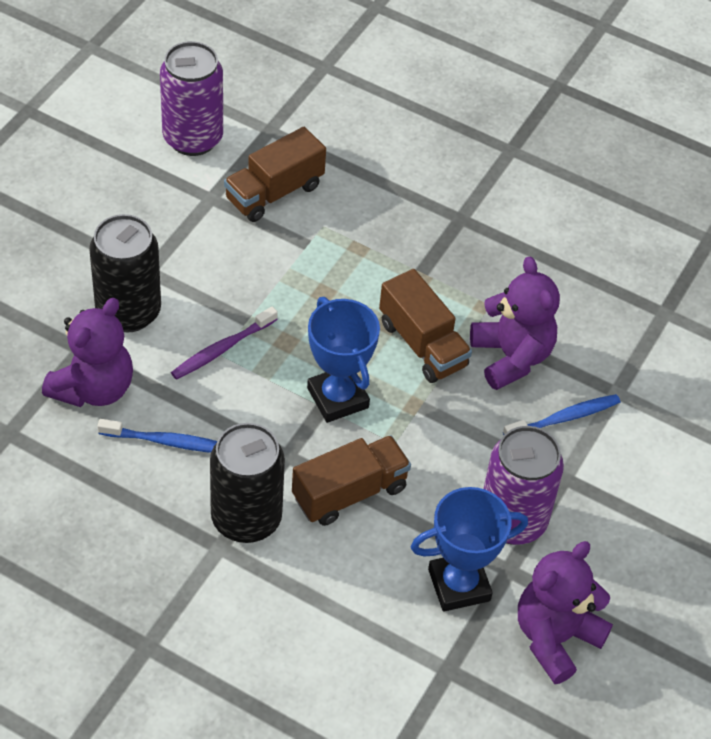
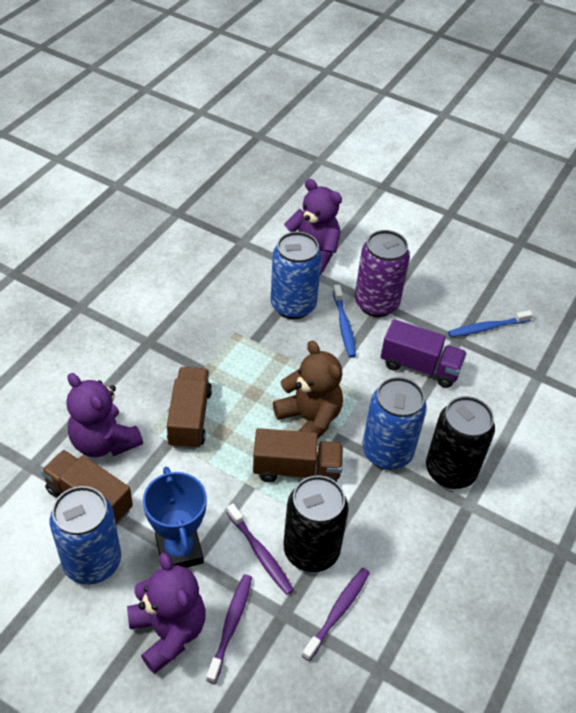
blue can: 0 -> 3
blue trophy: 2 -> 1
brown teddy bear: 0 -> 1
purple can: 2 -> 1
purple toothbrush: 1 -> 3
purple truck: 0 -> 1

